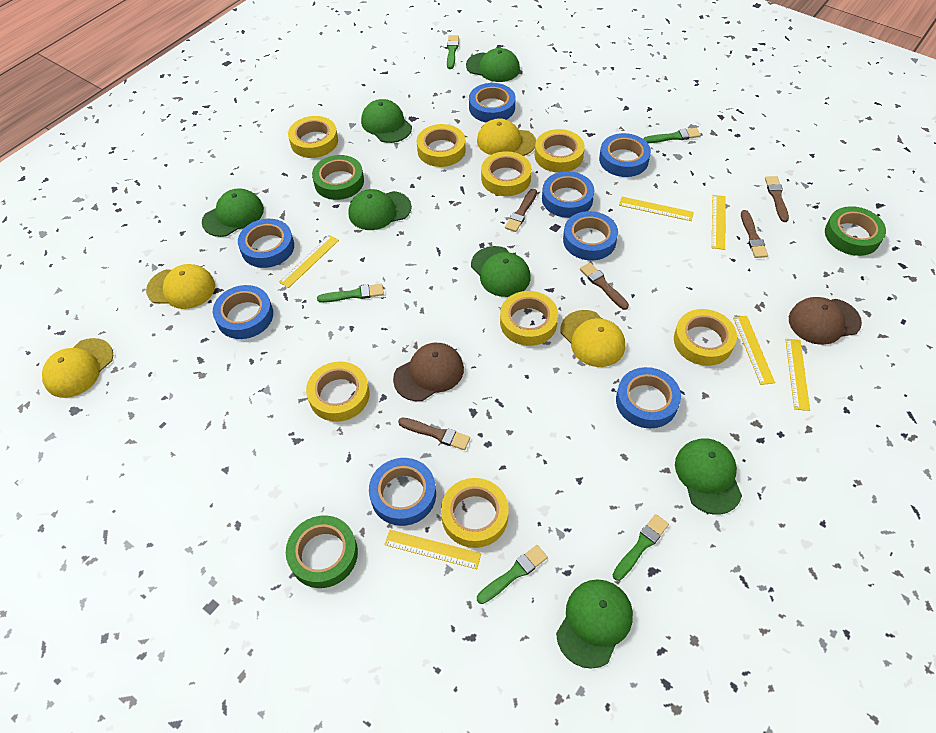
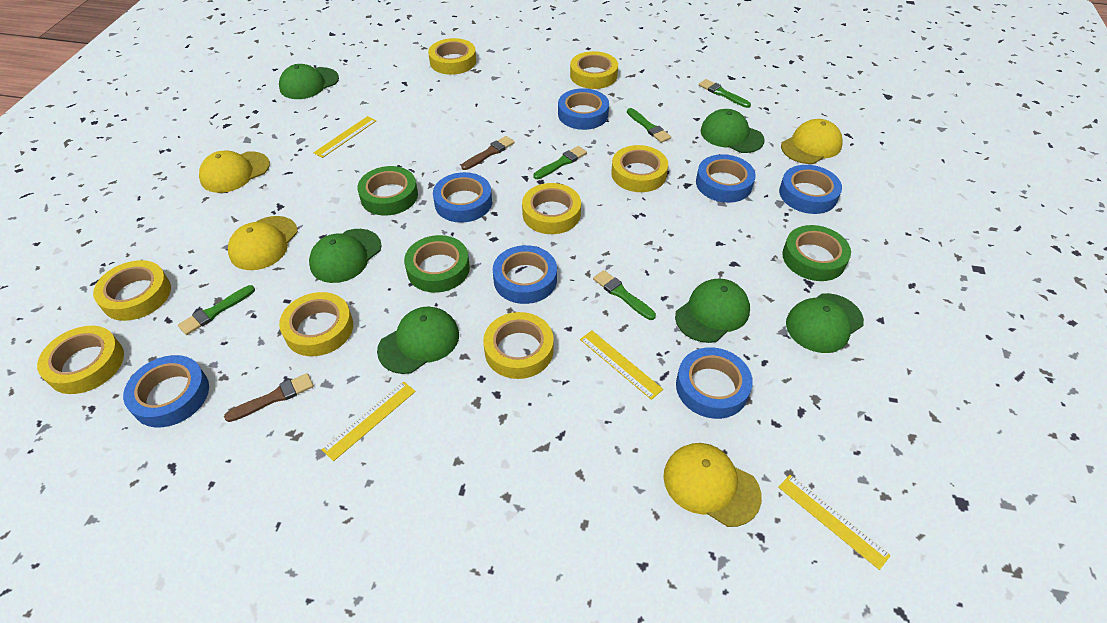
blue tape: 8 -> 7
brown brush: 5 -> 2
brown cap: 2 -> 0
green cap: 7 -> 6
yellow ruler: 6 -> 4

